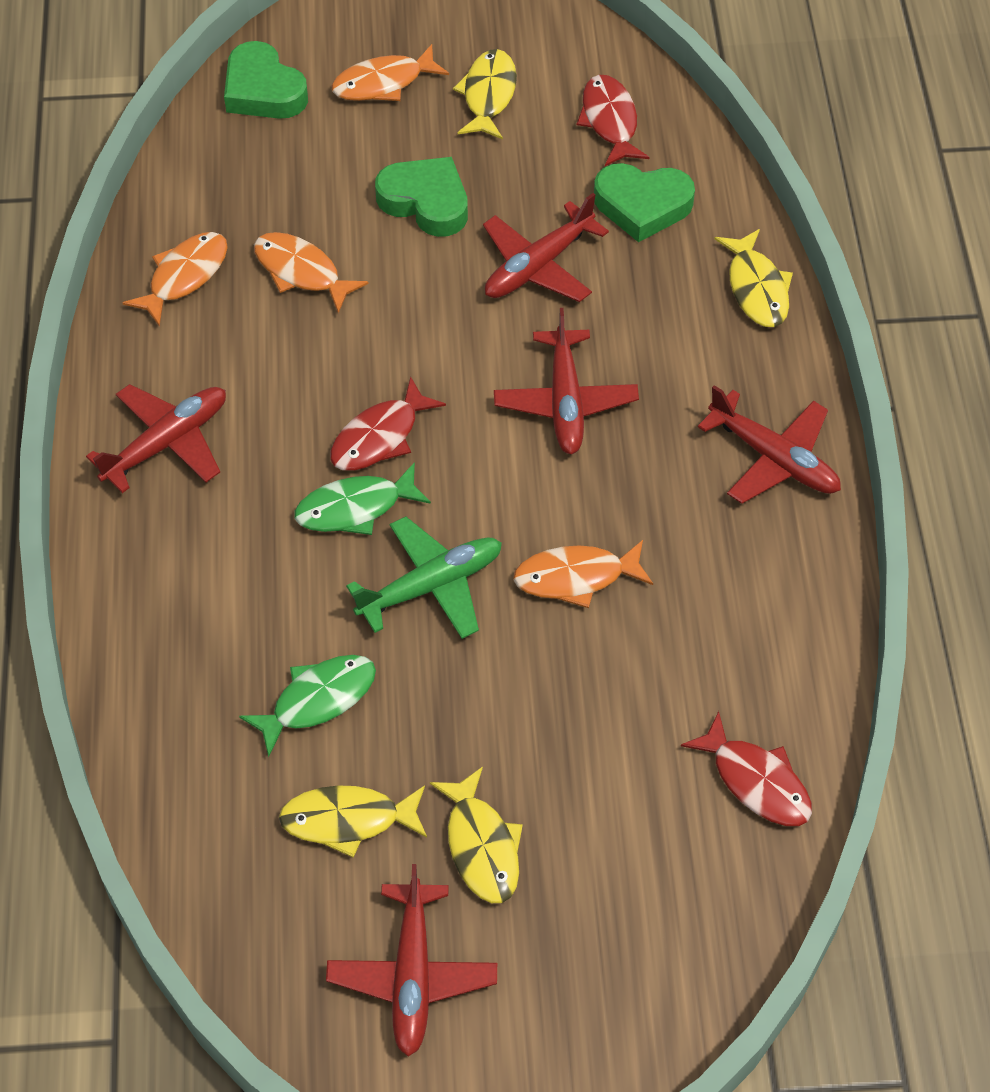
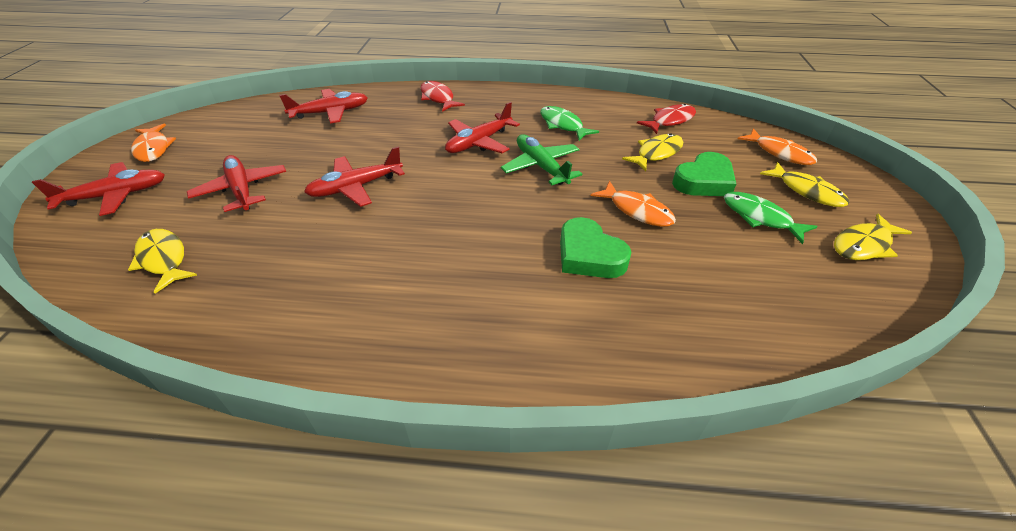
green heart: 3 -> 2
orange fish: 4 -> 3
red fish: 3 -> 2

